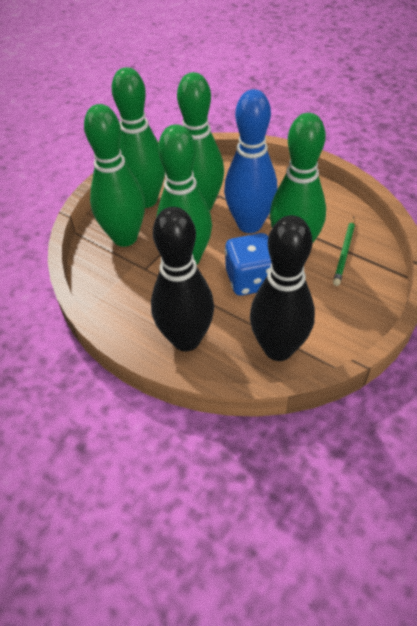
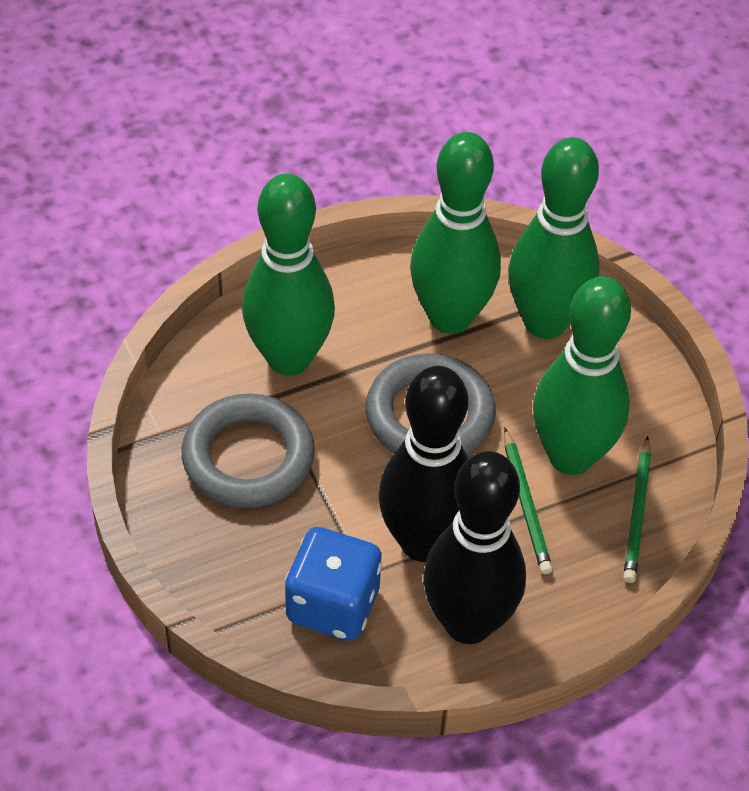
blue bowling pin: 1 -> 0
green bowling pin: 5 -> 4
green pencil: 1 -> 2
grey ring: 0 -> 2

